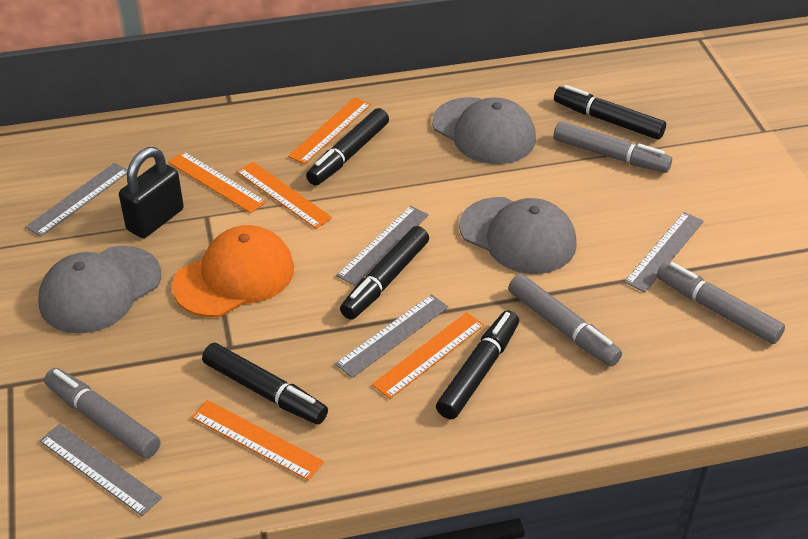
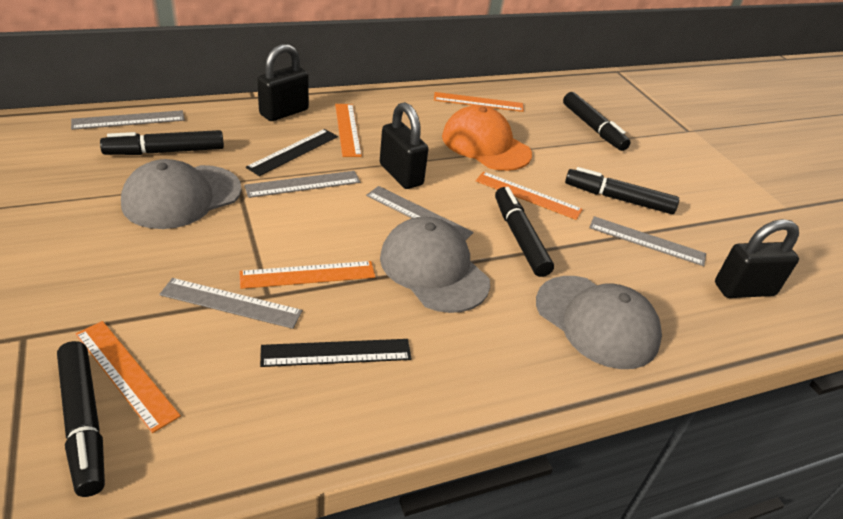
black padlock: 1 -> 3
black ruler: 0 -> 2
grey marker: 4 -> 0

